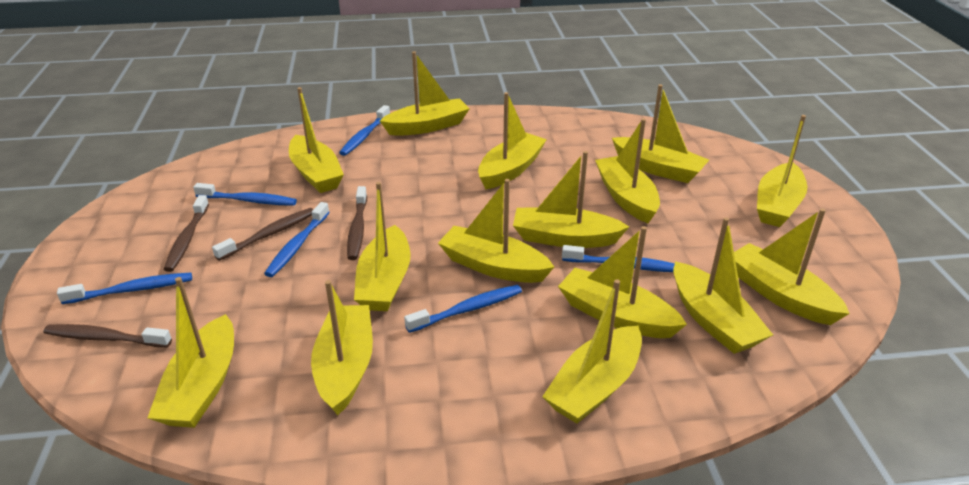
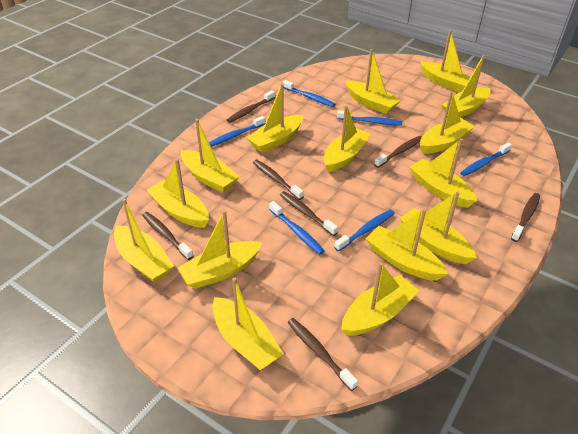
brown toothbrush: 4 -> 7

